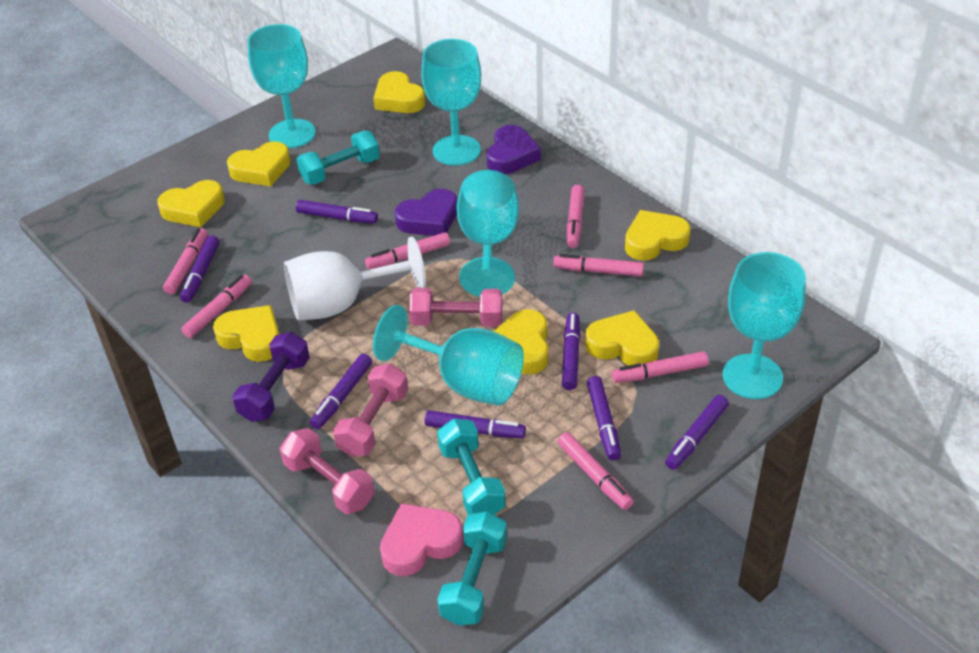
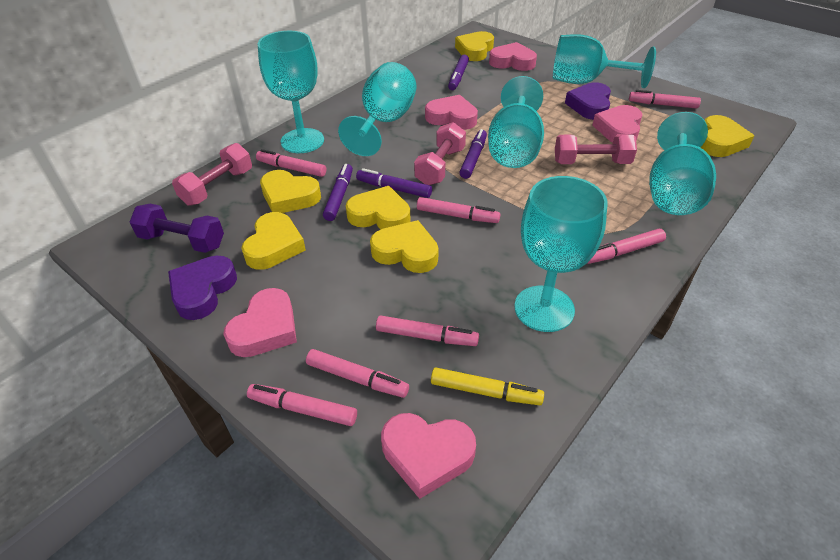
pink heart: 1 -> 5
purple marker: 7 -> 4
turquoise dumbbell: 3 -> 0
turquoise goblet: 5 -> 6
white goblet: 1 -> 0
yellow heart: 7 -> 6
yellow marker: 0 -> 1

